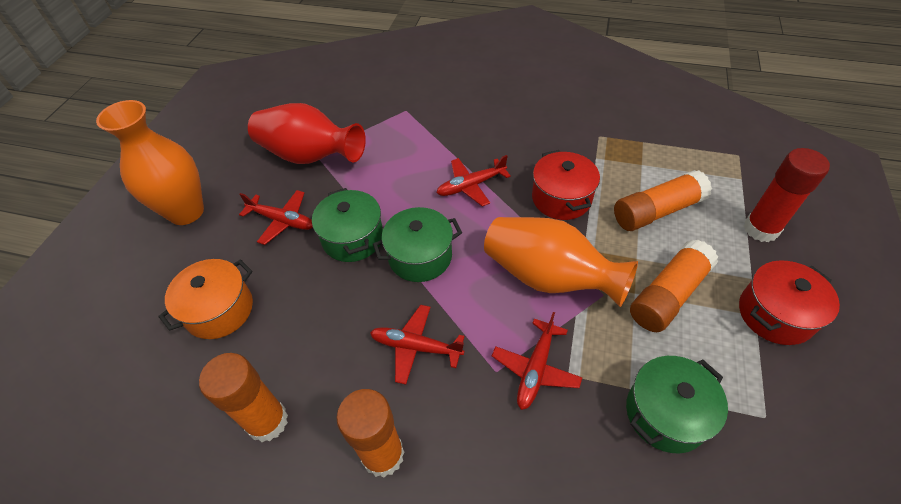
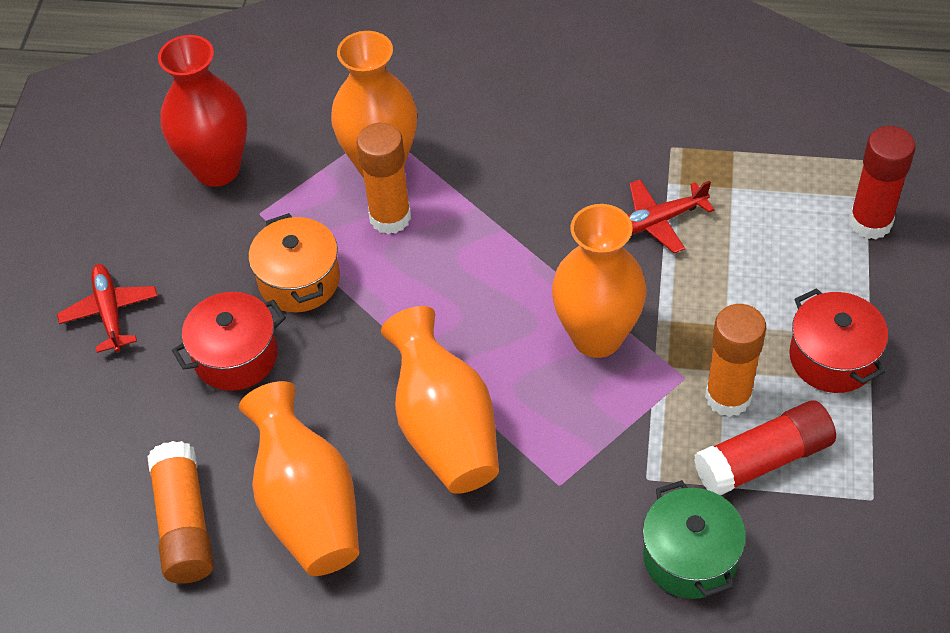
green pot: 3 -> 1
orange glue stick: 4 -> 3
orange vase: 2 -> 4
red glue stick: 1 -> 2
red plane: 4 -> 2

